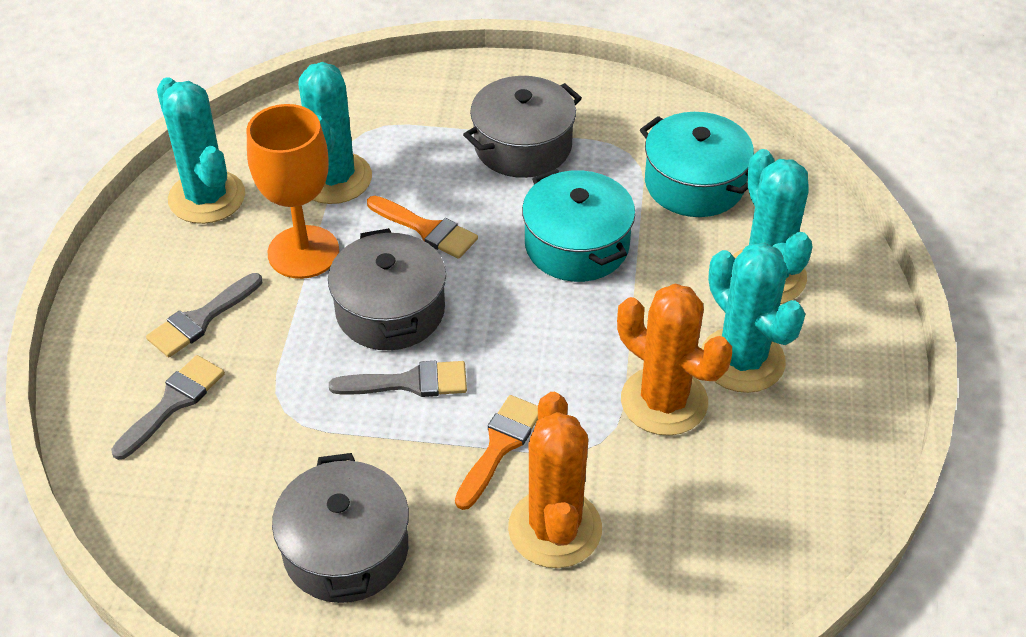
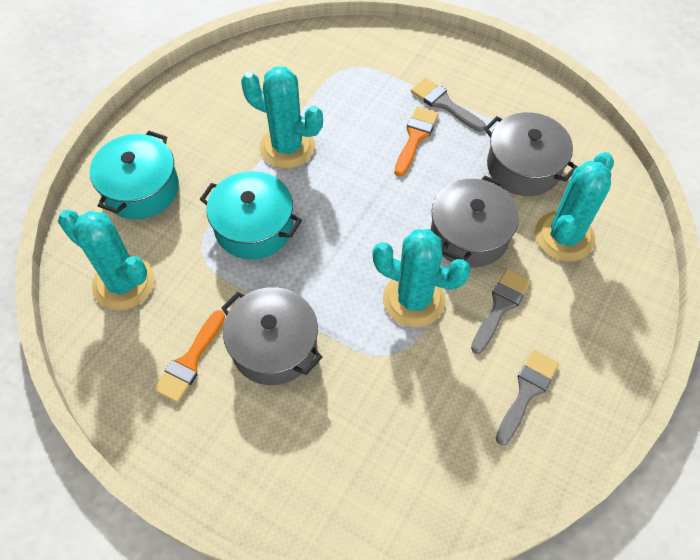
orange cactus: 2 -> 0
orange goblet: 1 -> 0

